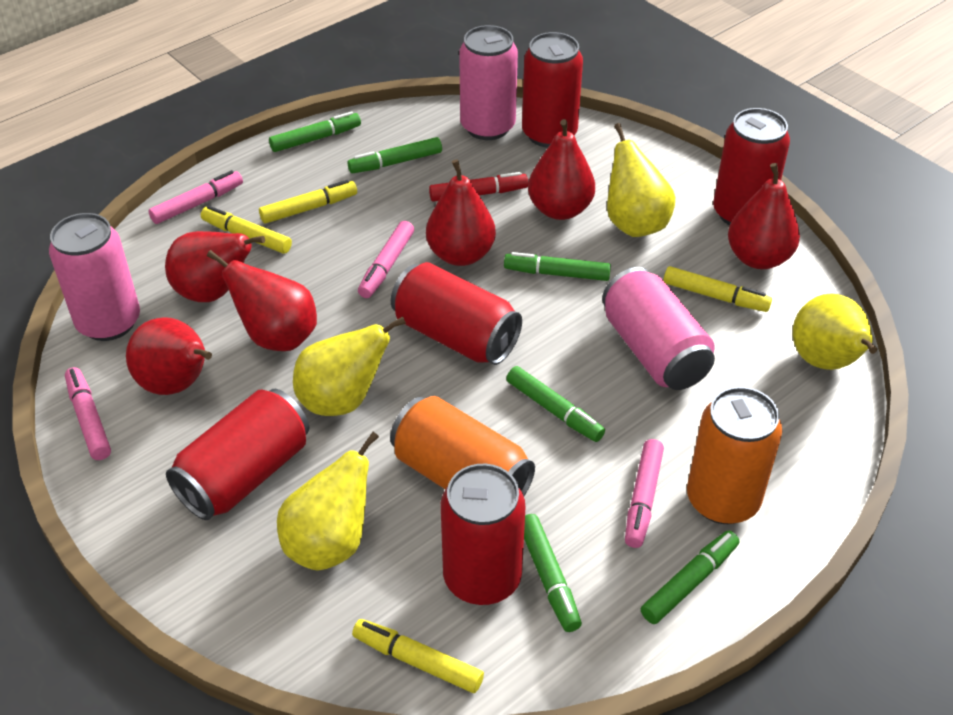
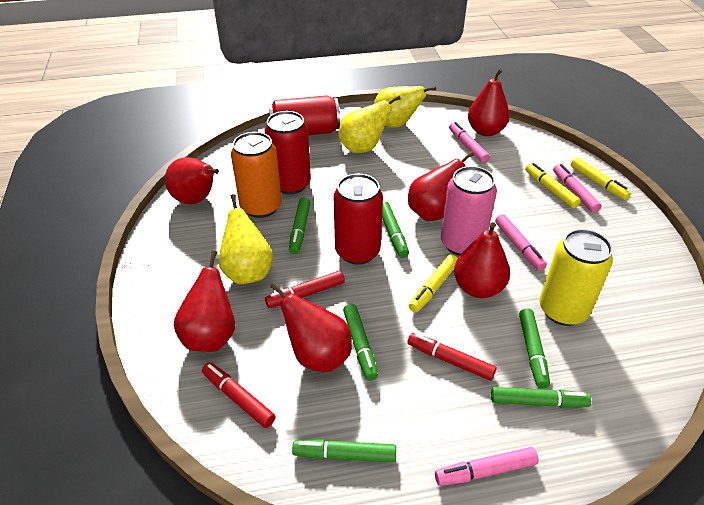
orange can: 2 -> 1
pink can: 3 -> 1
red can: 5 -> 3
red marker: 1 -> 3
yellow can: 0 -> 1
yellow marker: 4 -> 3
yellow pear: 4 -> 3

